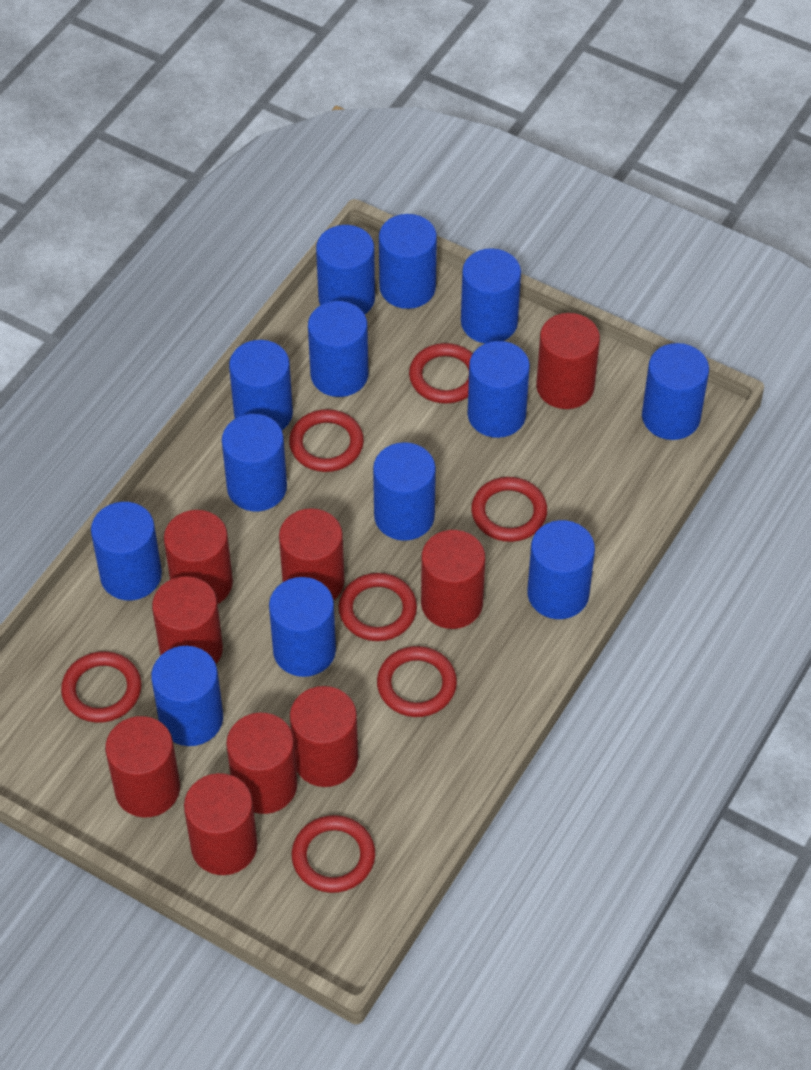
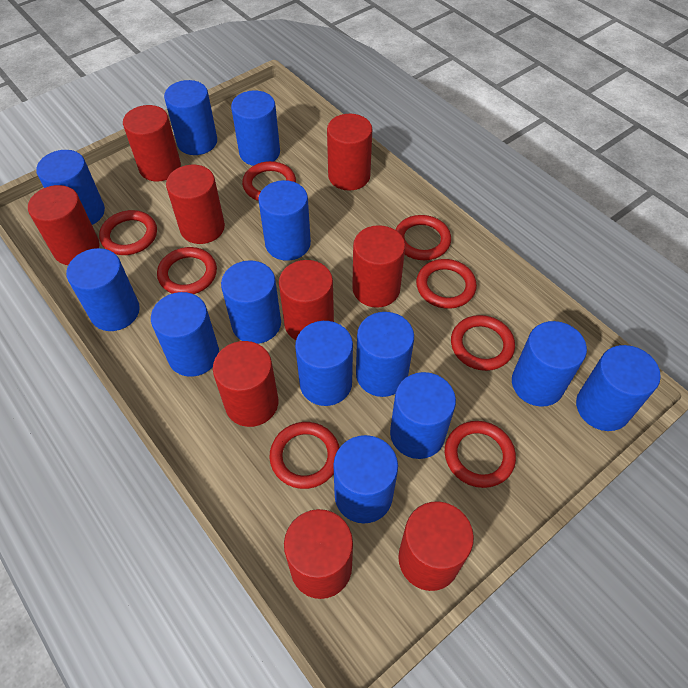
red ring: 7 -> 8

